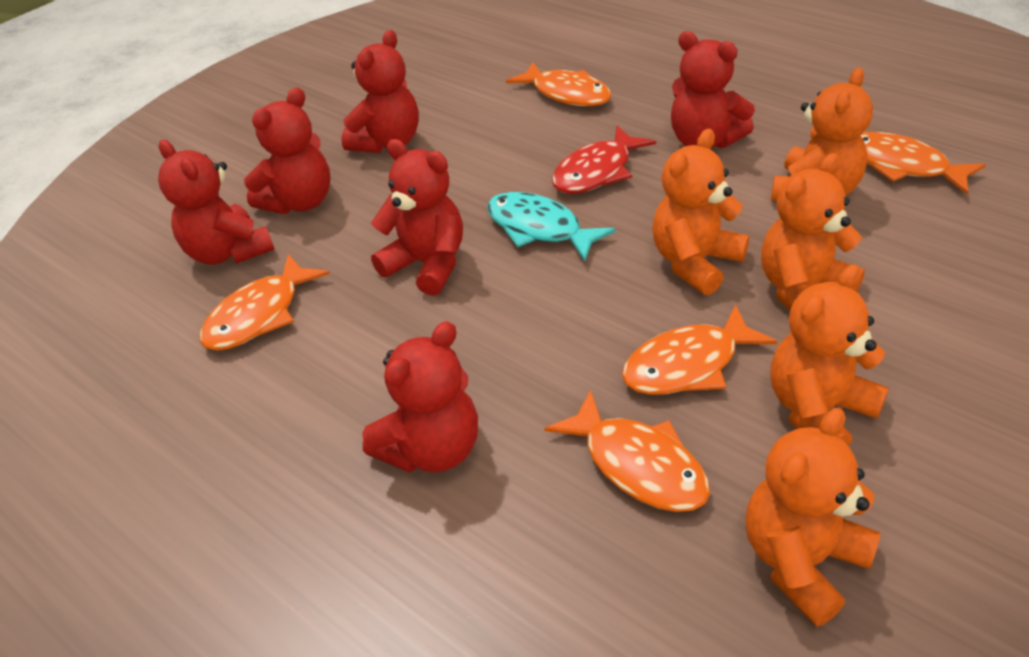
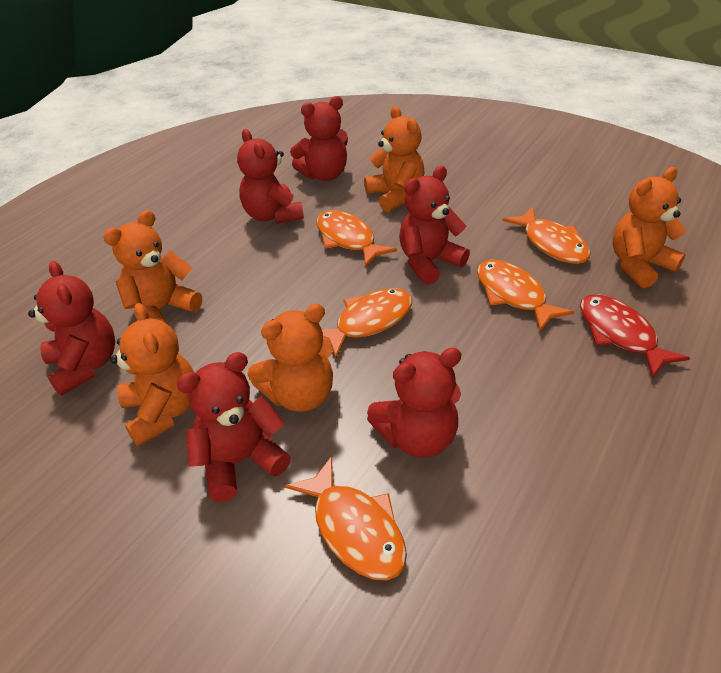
turquoise fish: 1 -> 0

